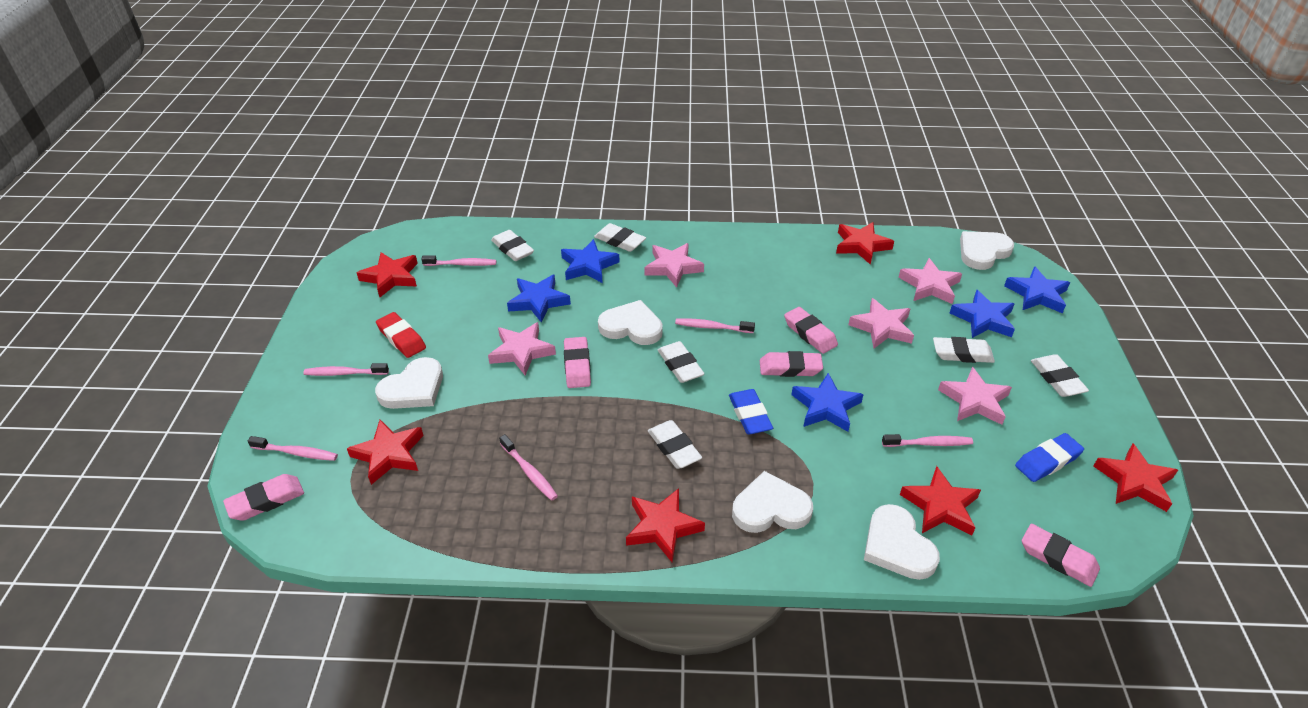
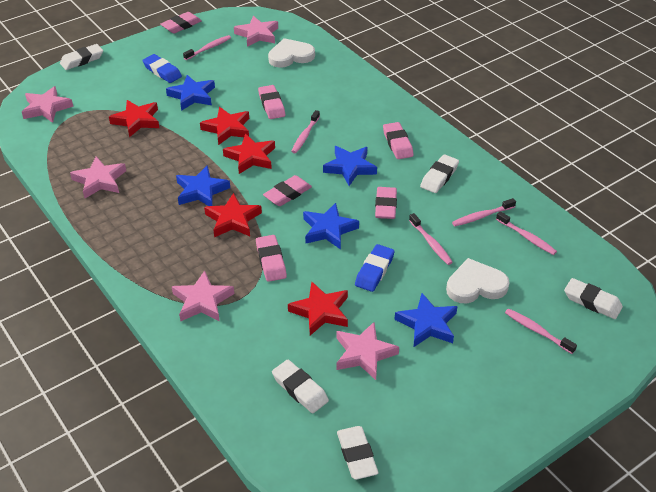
pink eraser: 5 -> 6
red eraser: 1 -> 0
red star: 6 -> 5
white eraser: 6 -> 5
white heart: 5 -> 2

